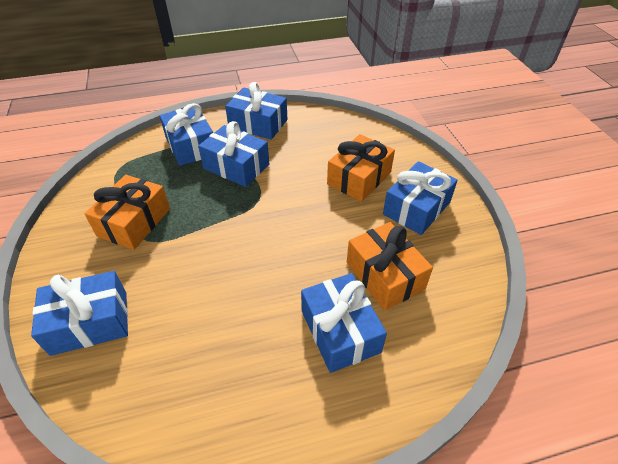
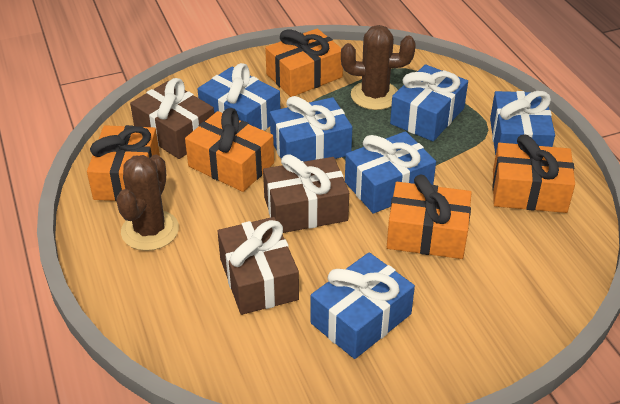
brown cactus: 0 -> 2
brown gift: 0 -> 3
orange gift: 3 -> 5

